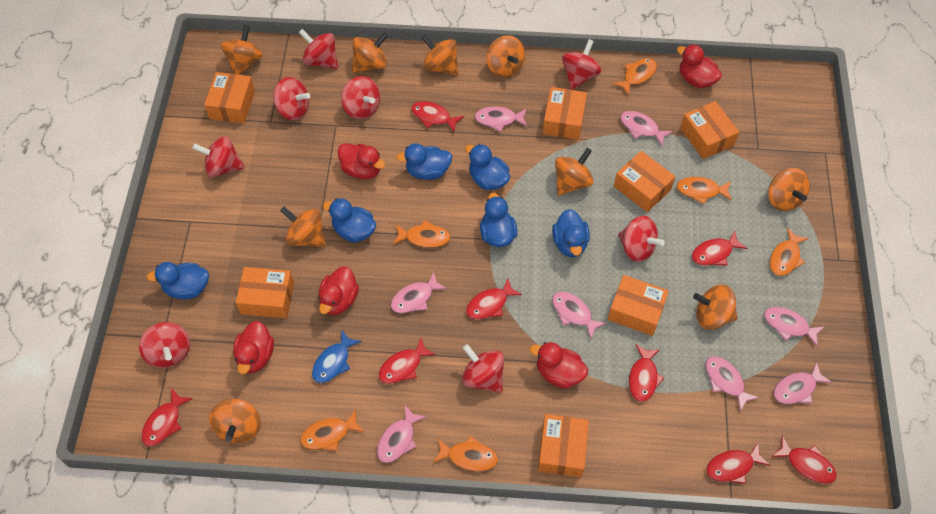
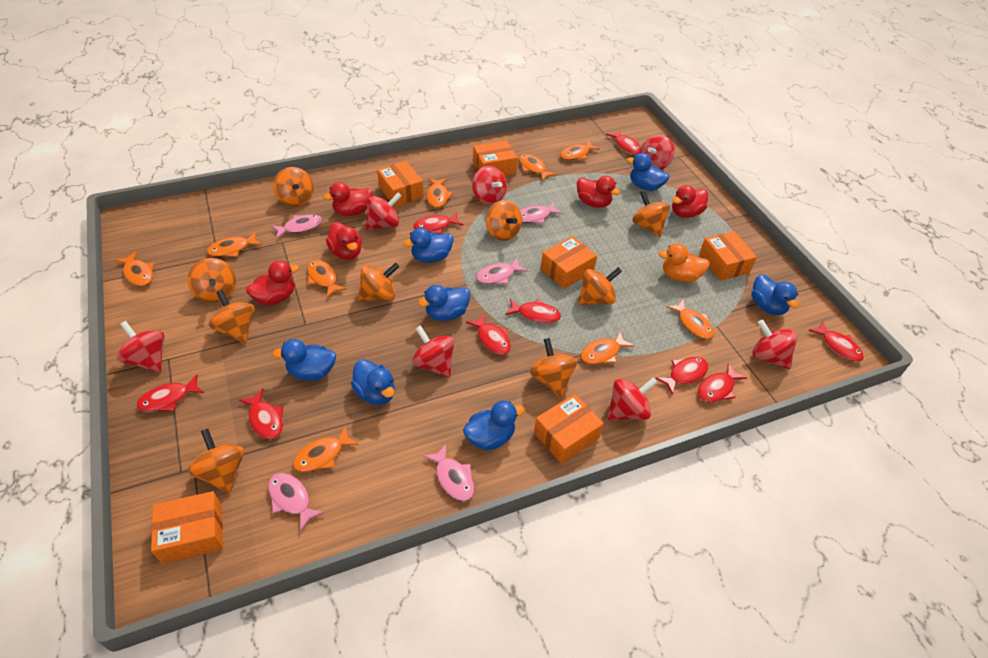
blue duck: 6 -> 7
blue fish: 1 -> 0
orange box: 7 -> 6
orange duck: 0 -> 1
orange fish: 6 -> 9
pink fish: 8 -> 5
red fish: 8 -> 9
red spinning top: 8 -> 7

